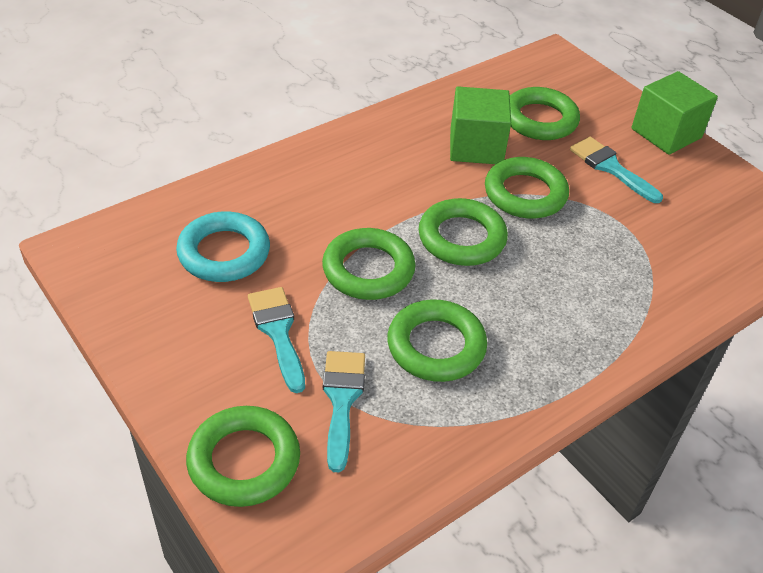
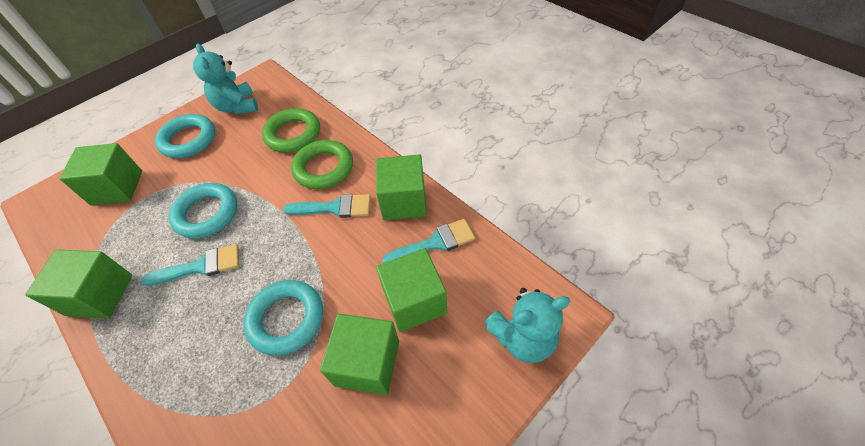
green cube: 2 -> 5
green ring: 6 -> 2
turquoise ring: 1 -> 3
turquoise teddy bear: 0 -> 2

